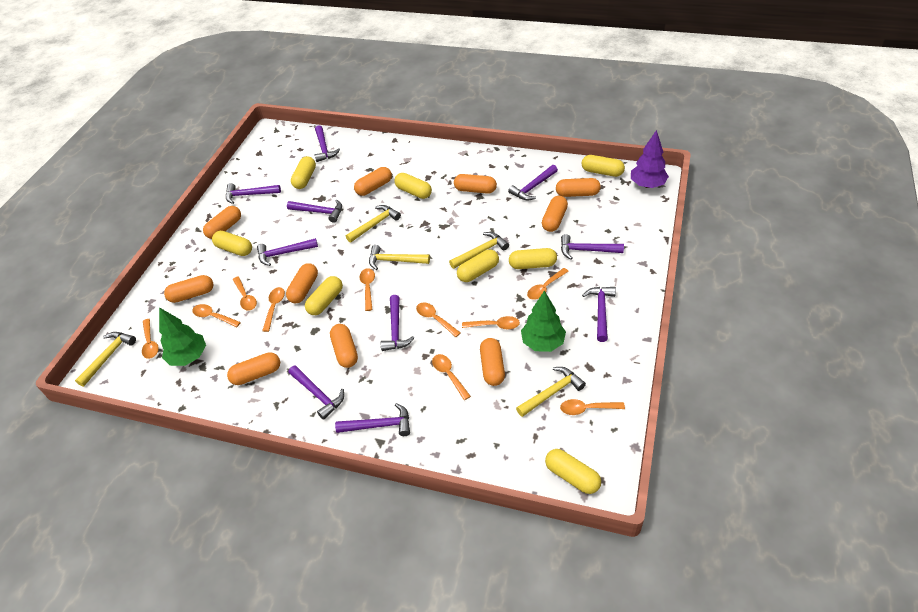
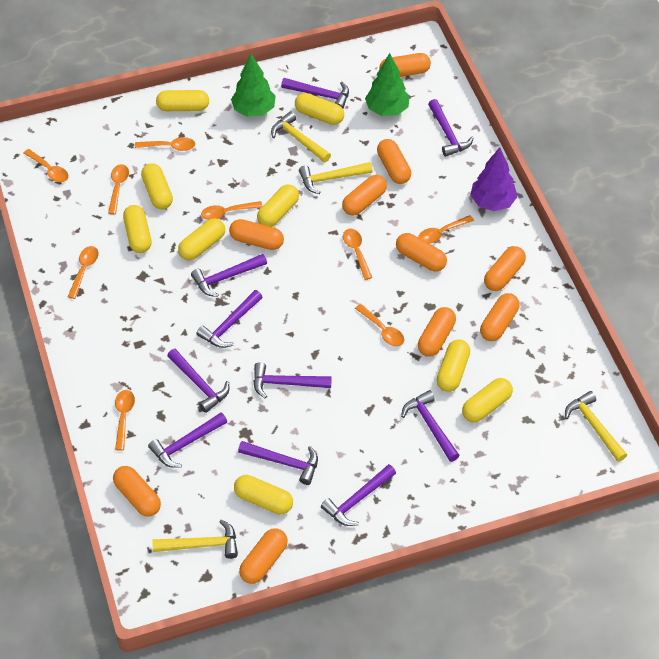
orange spoon: 10 -> 9
yellow capsule: 8 -> 9
yellow hammer: 5 -> 4

